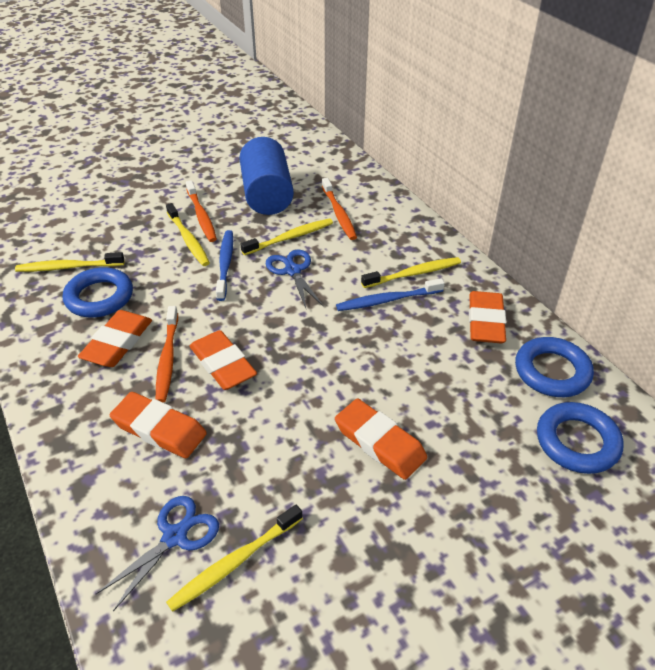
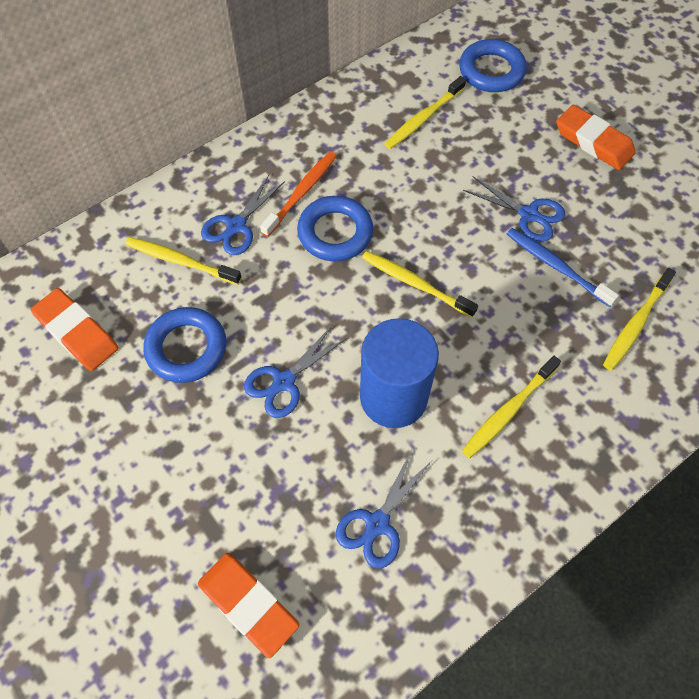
blue scissors: 2 -> 4
blue toothbrush: 2 -> 1
orange eraser: 5 -> 3
orange toothbrush: 3 -> 1

